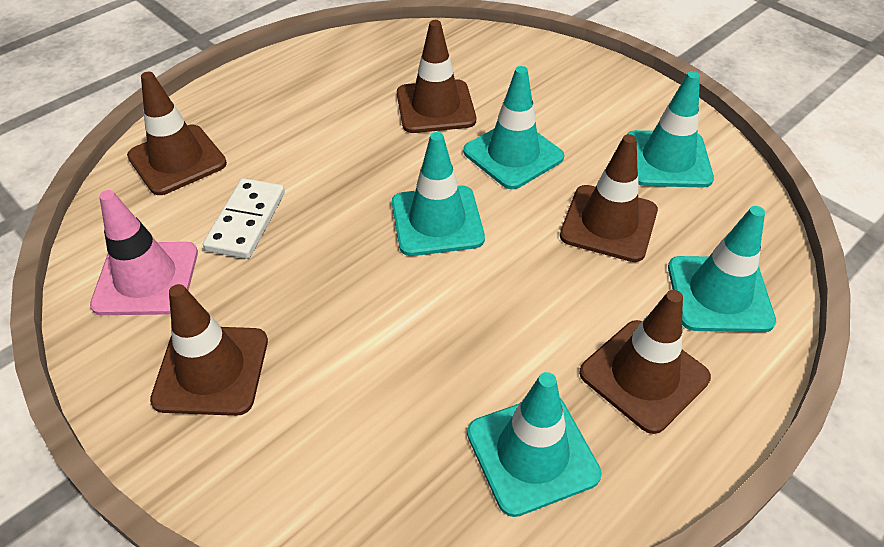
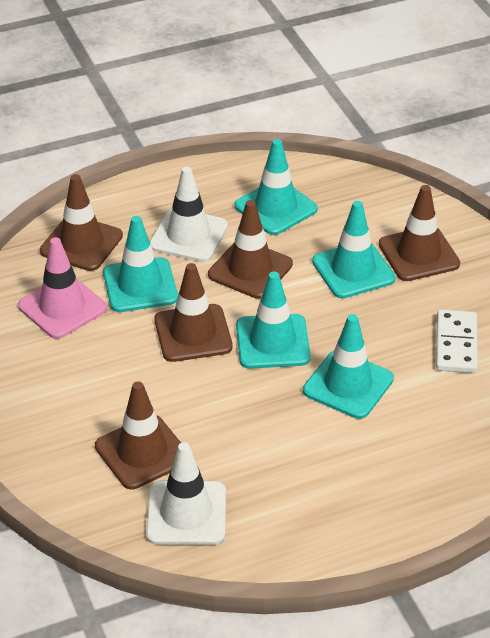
white traffic cone: 0 -> 2

